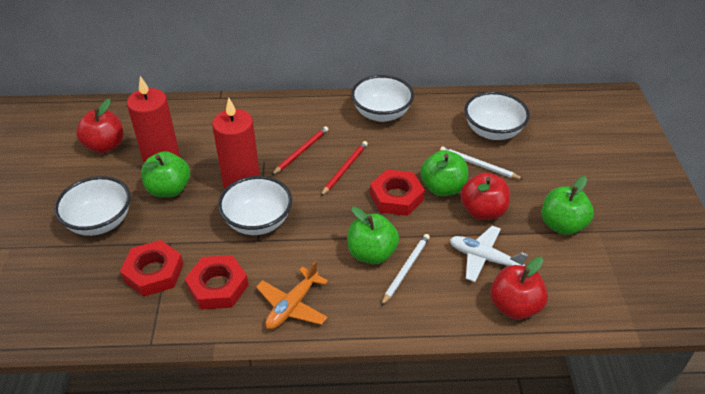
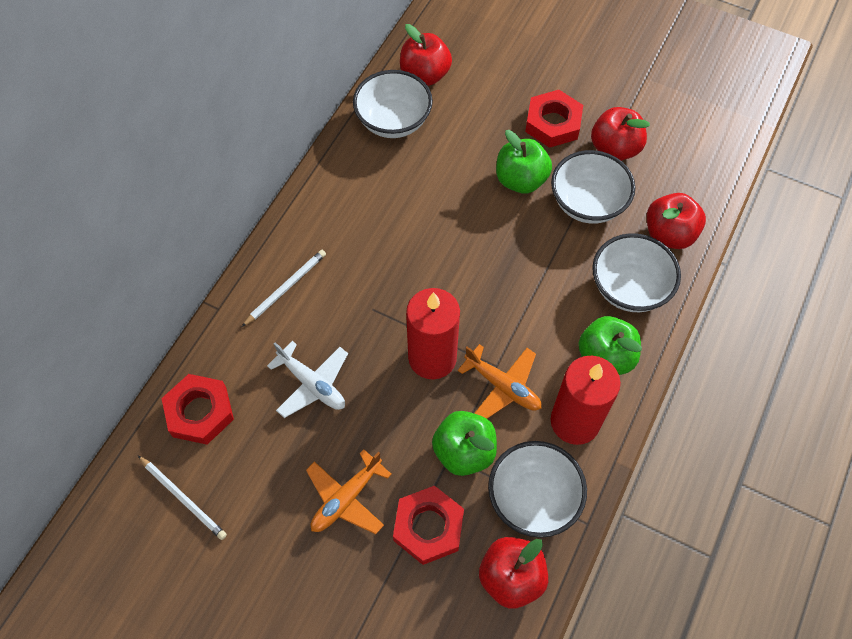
green apple: 4 -> 3
orange plane: 1 -> 2
red apple: 3 -> 4
red pencil: 2 -> 0

